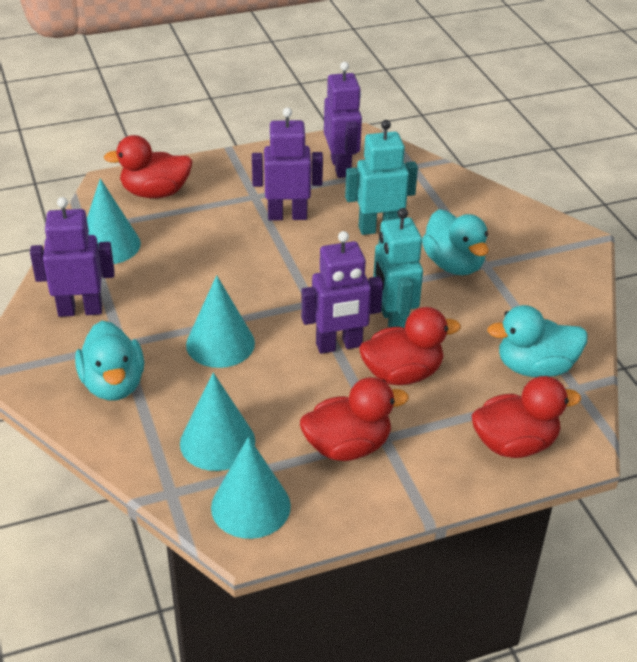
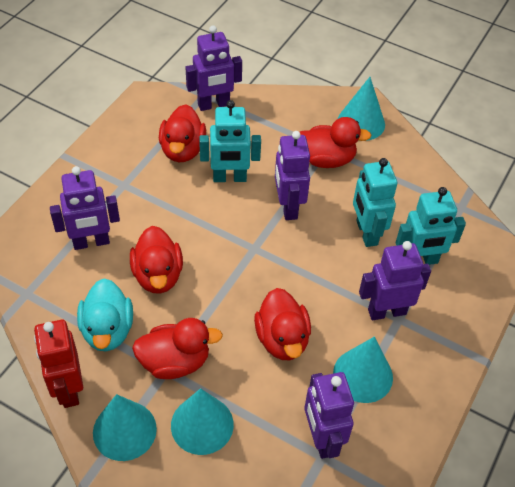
purple robot: 4 -> 5
red duck: 4 -> 5
red robot: 0 -> 1
turquoise duck: 3 -> 1
turquoise robot: 2 -> 3

